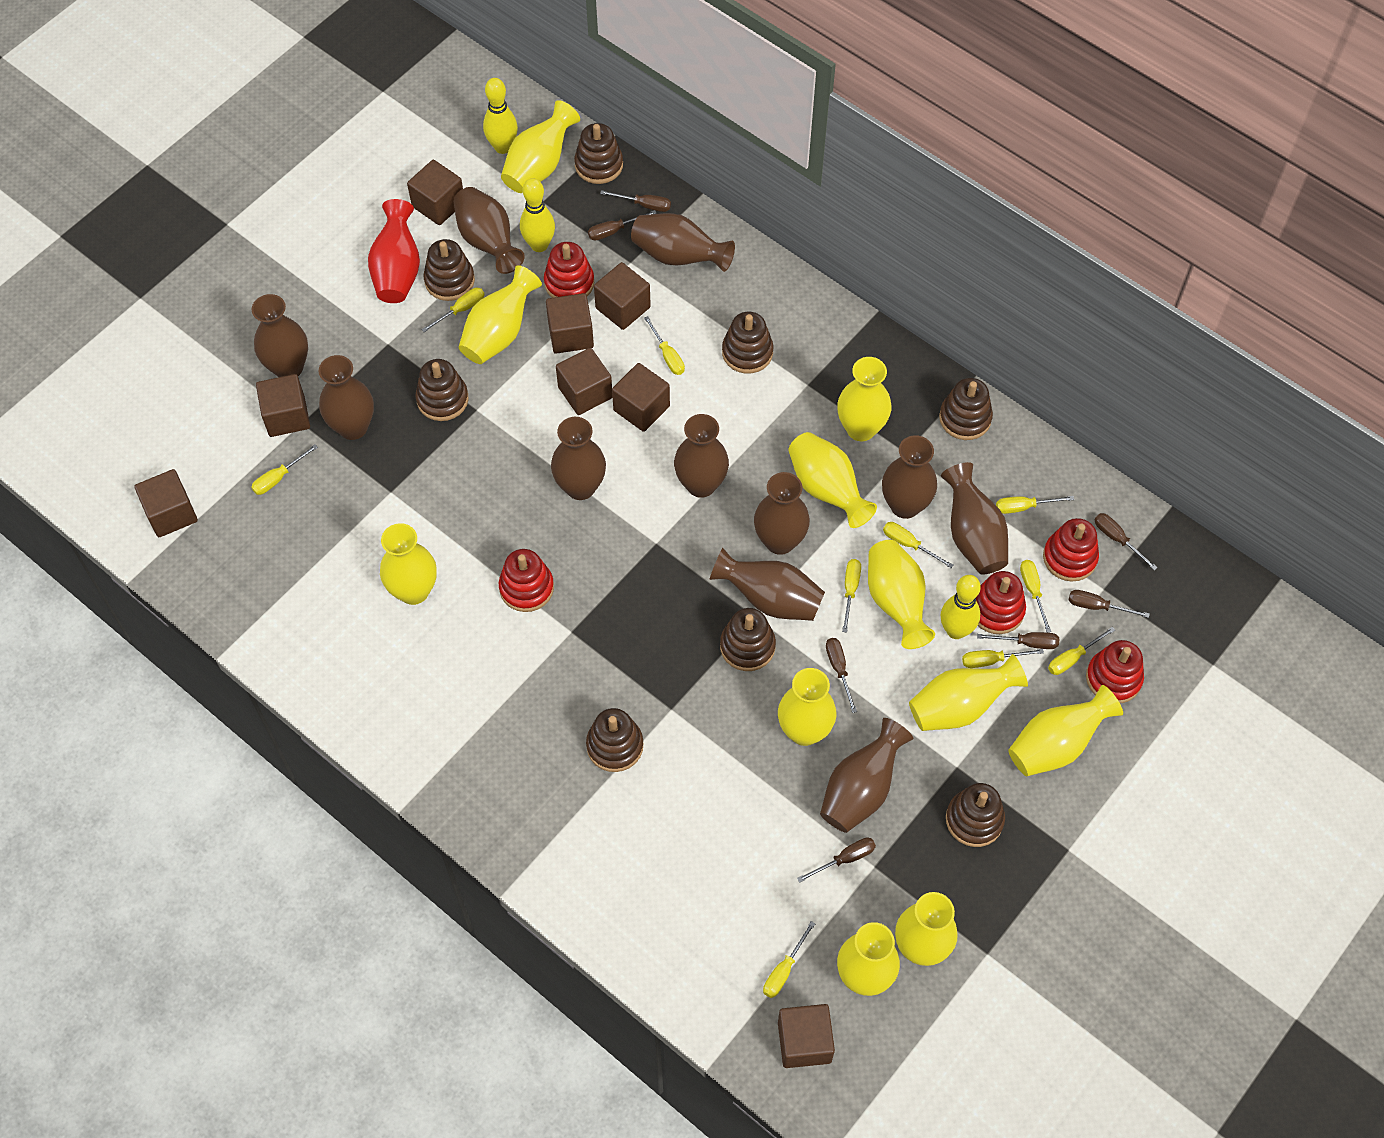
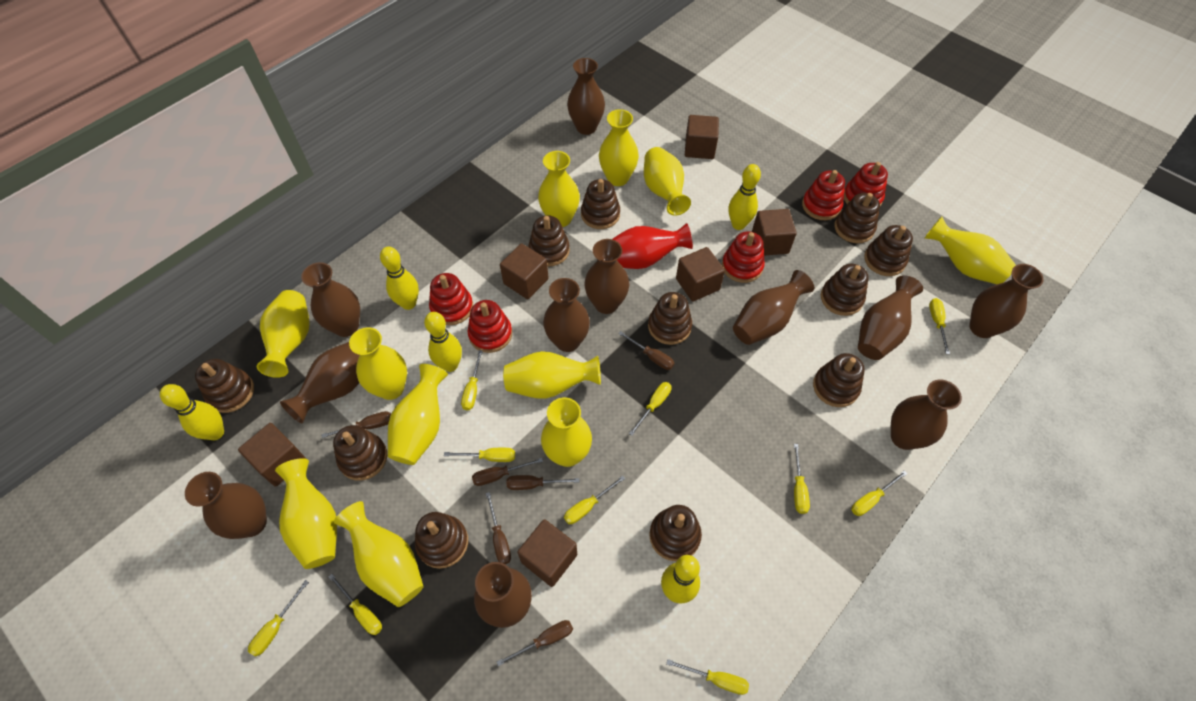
brown cube: 8 -> 6
brown screwdriver: 7 -> 6
brown stacking toy: 8 -> 11
yellow bowling pin: 3 -> 5

